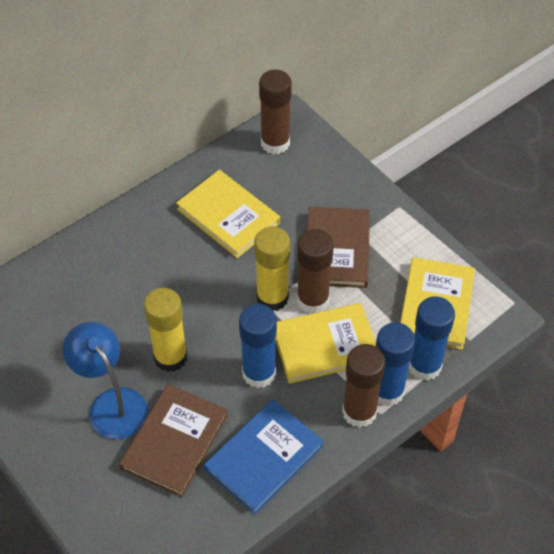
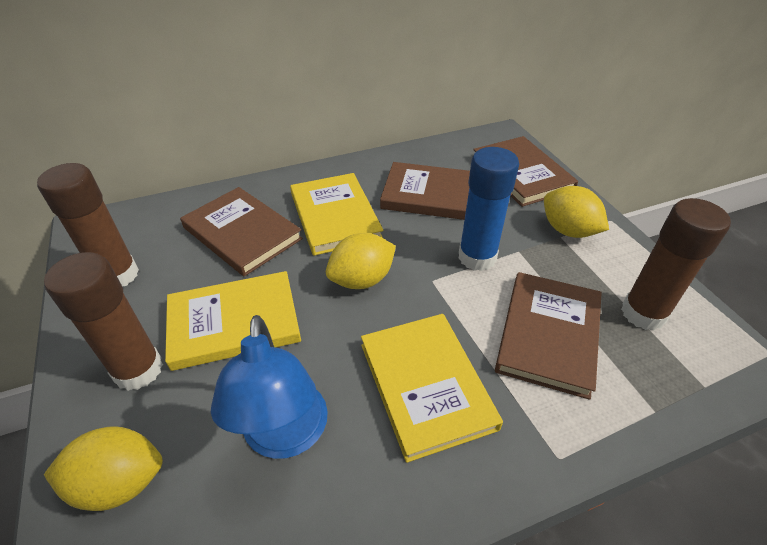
blue book: 1 -> 0
blue glue stick: 3 -> 1
brown book: 2 -> 4
yellow glue stick: 2 -> 0
yellow lemon: 0 -> 3

